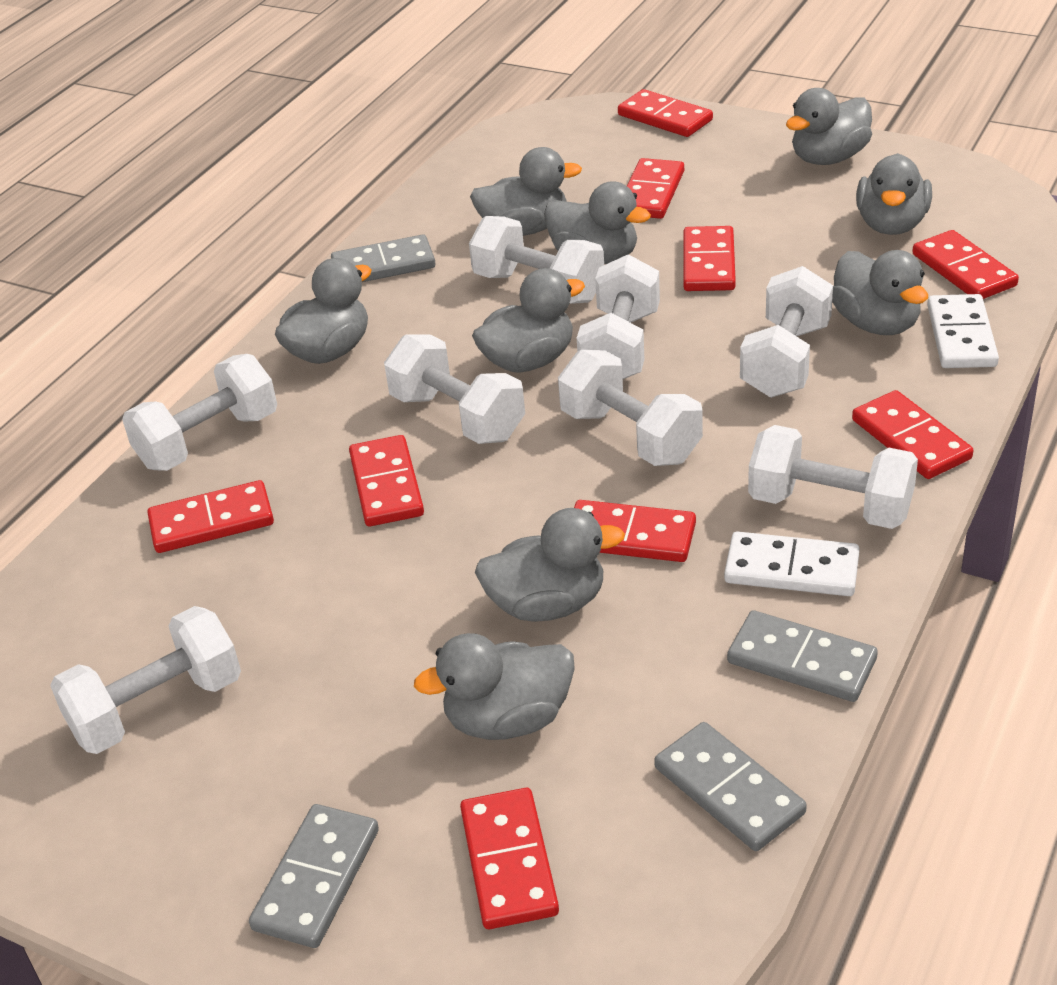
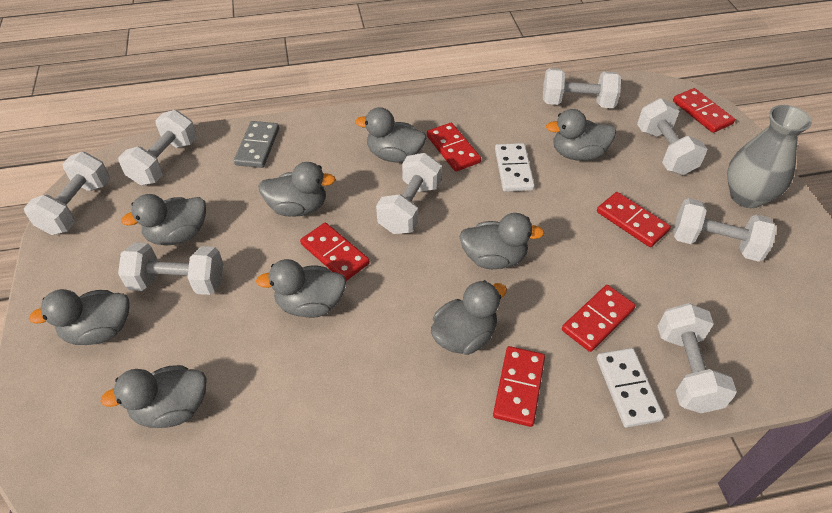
grey domino: 4 -> 1
grey vase: 0 -> 1
red domino: 9 -> 6

